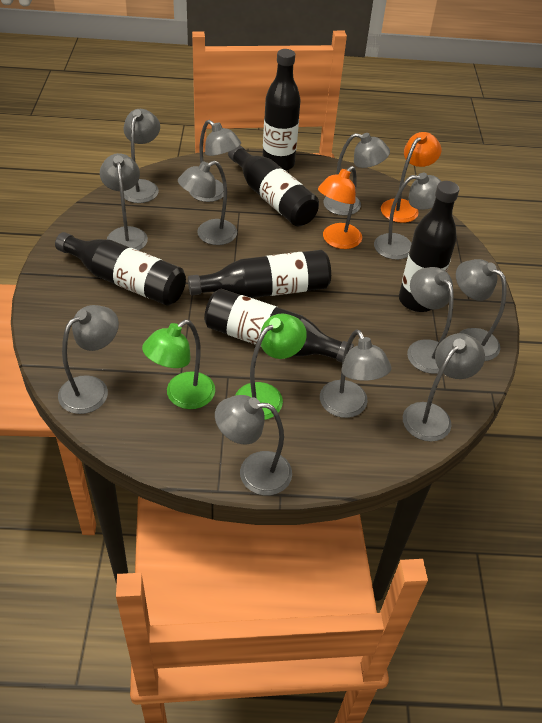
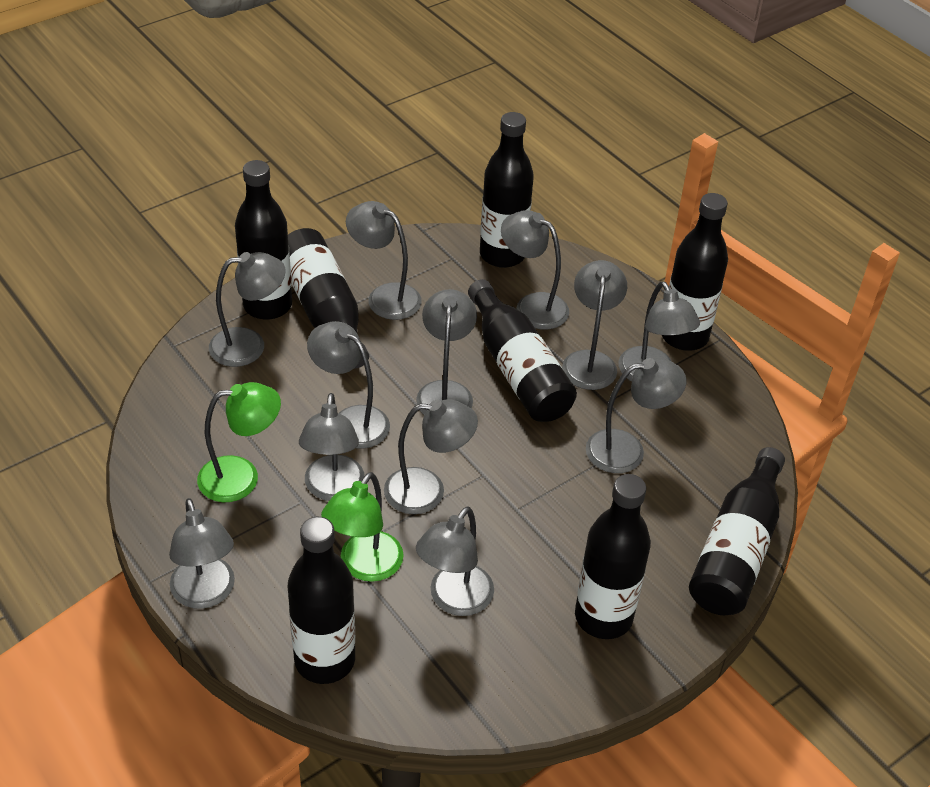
black bottle: 6 -> 8
orange lamp: 2 -> 0

